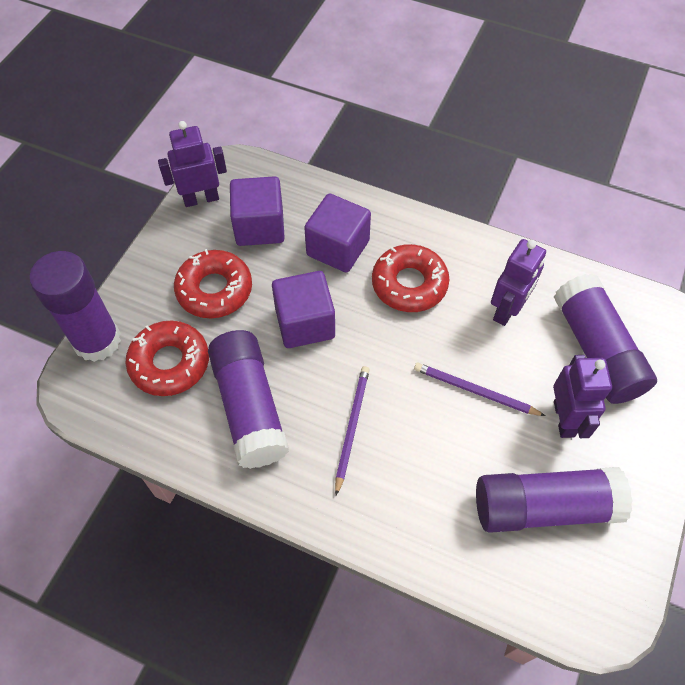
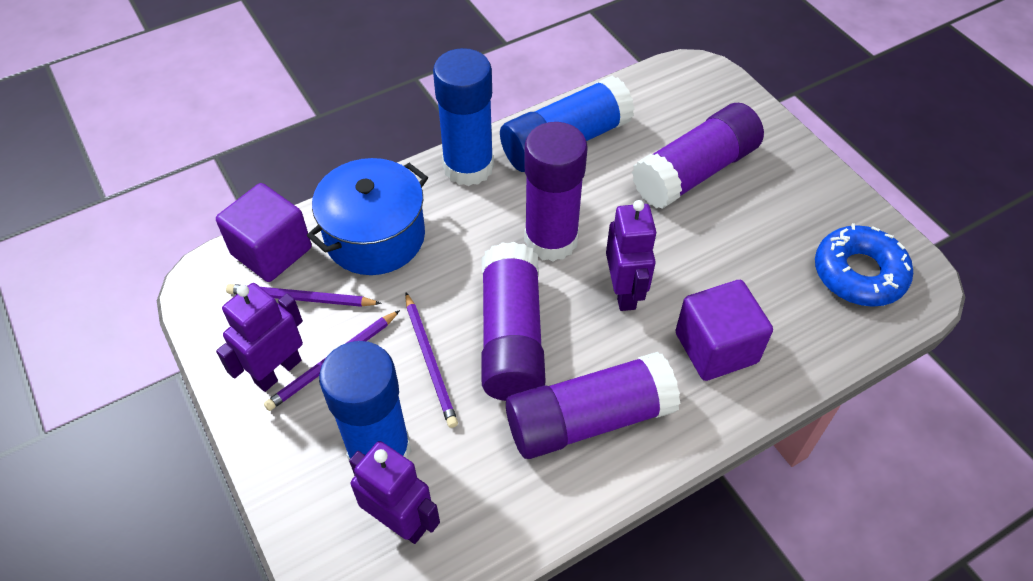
blue donut: 0 -> 1
blue glue stick: 0 -> 3
blue pot: 0 -> 1
purple cube: 3 -> 2
purple pencil: 2 -> 3
red donut: 3 -> 0

